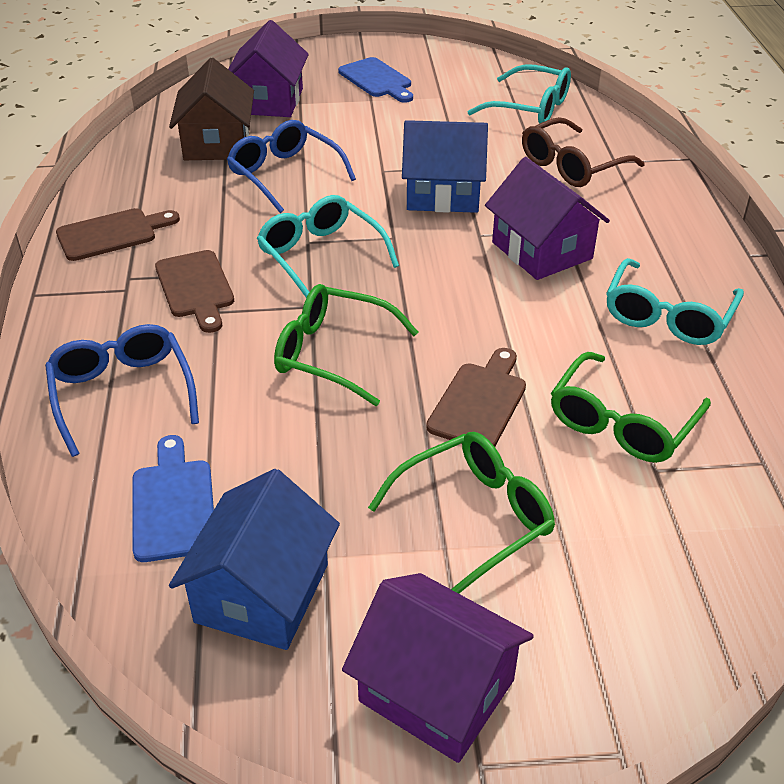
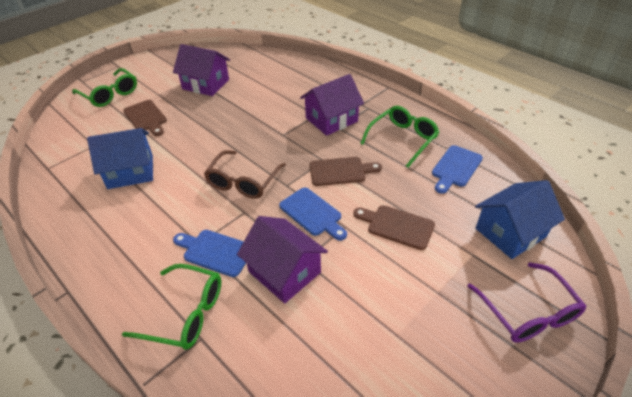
blue cutting board: 2 -> 3
blue glasses: 2 -> 0
brown house: 1 -> 0
purple glasses: 0 -> 1
turquoise glasses: 3 -> 0

